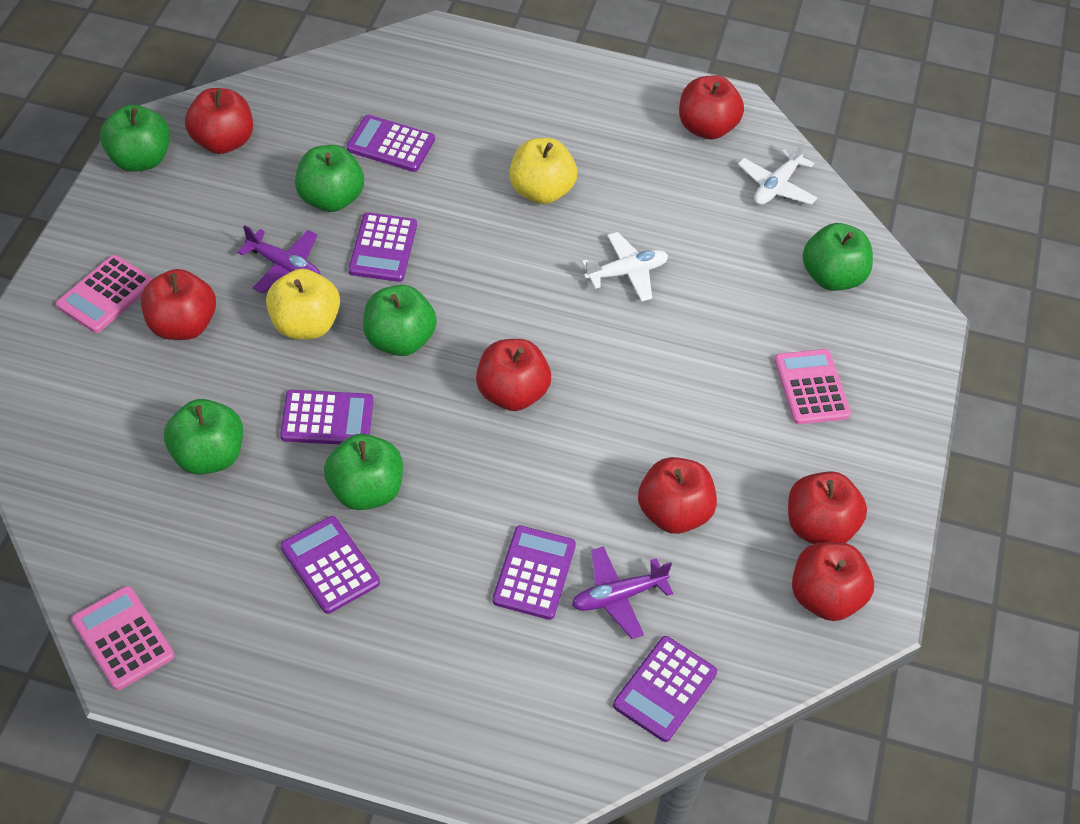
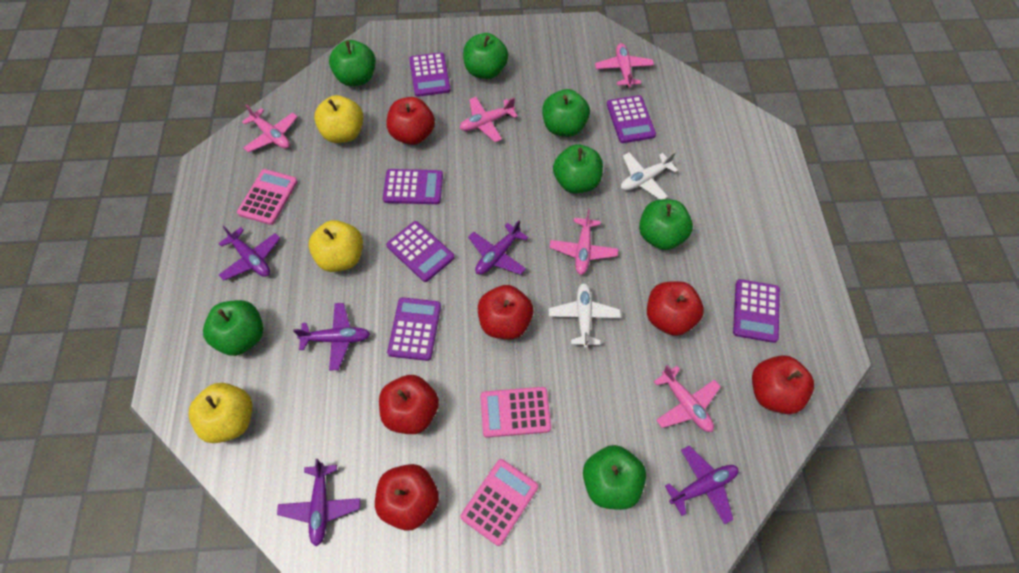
green apple: 6 -> 7
pink plane: 0 -> 5
purple plane: 2 -> 5
red apple: 7 -> 6
yellow apple: 2 -> 3

